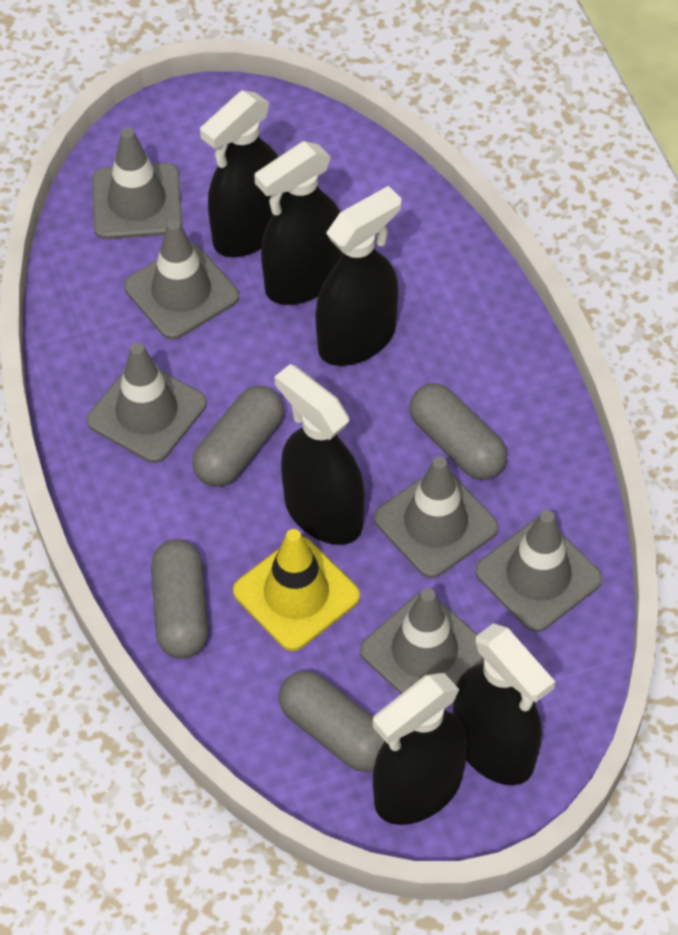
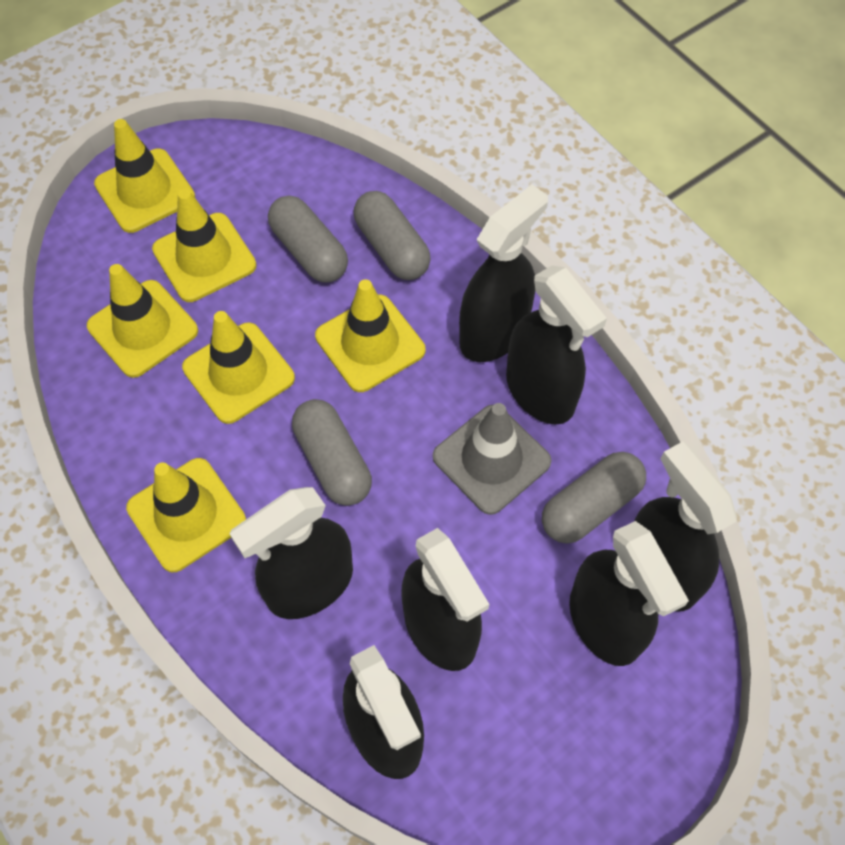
black spray bottle: 6 -> 7
grey traffic cone: 6 -> 1
yellow traffic cone: 1 -> 6

